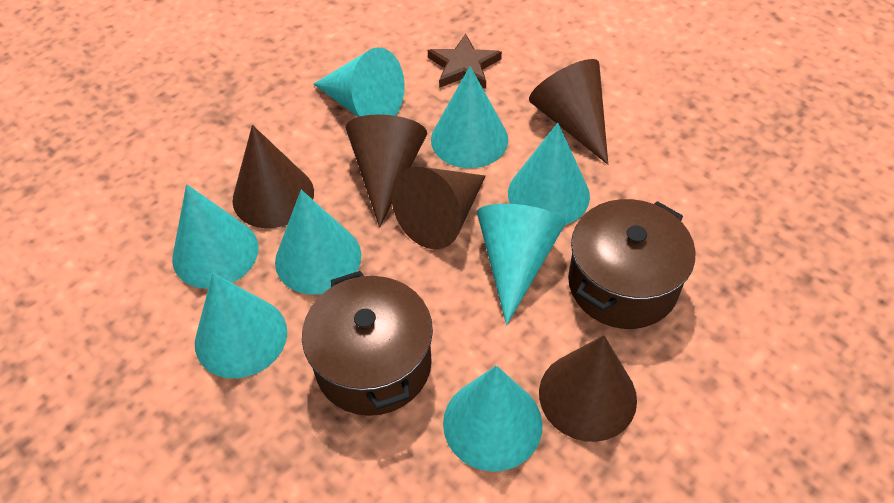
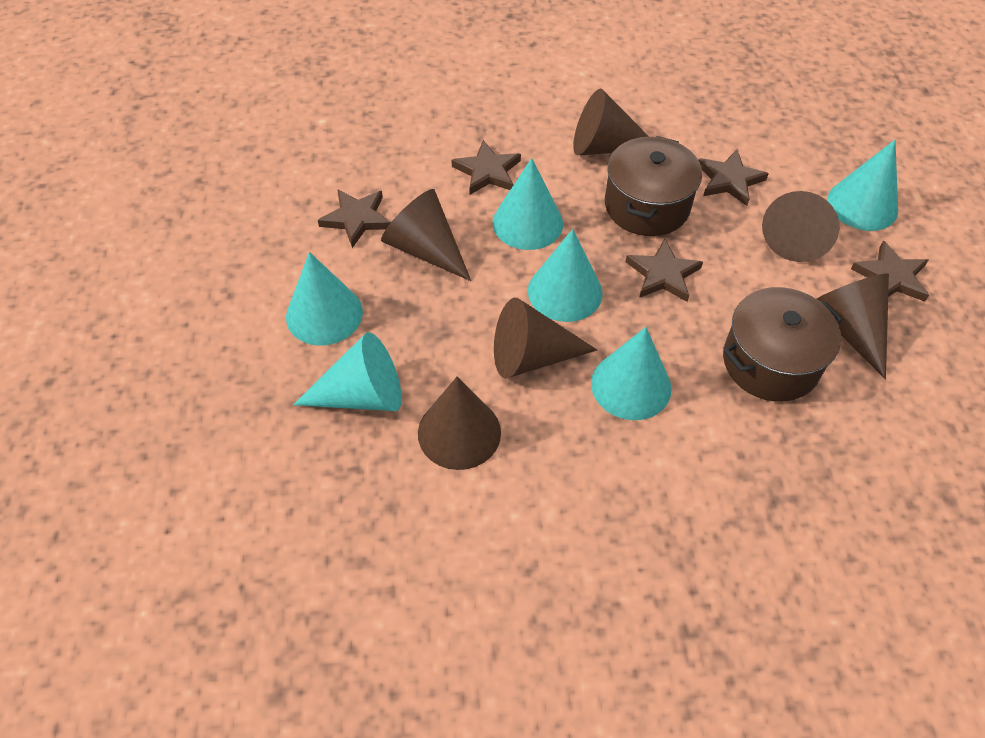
brown cone: 5 -> 6
brown star: 1 -> 5
turquoise cone: 8 -> 6

